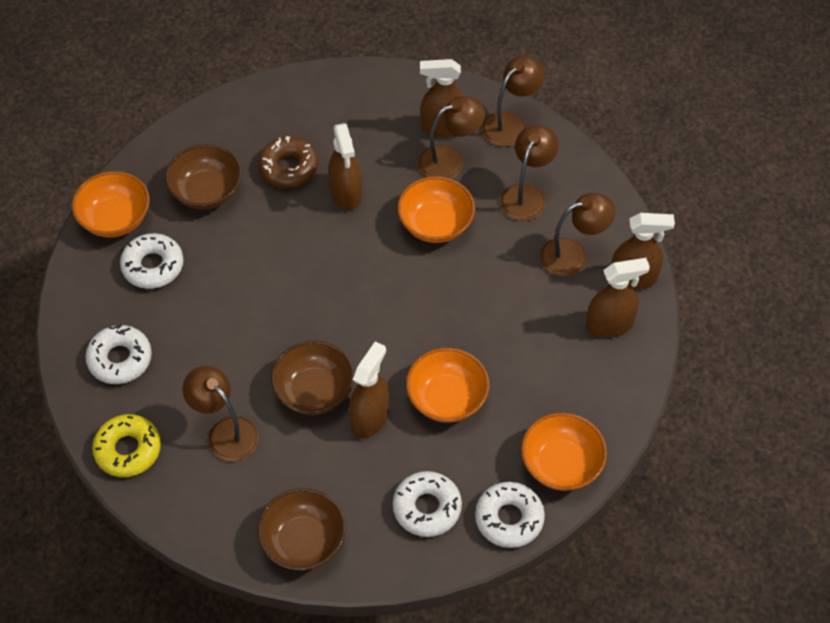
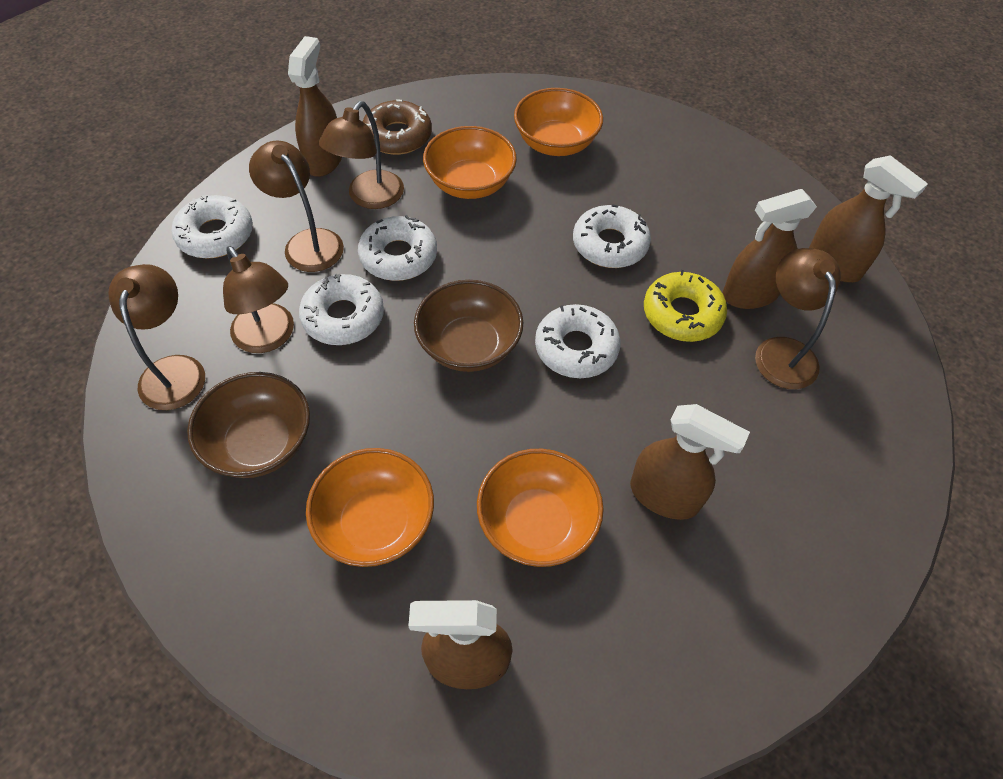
brown bowl: 3 -> 2
white donut: 4 -> 5

